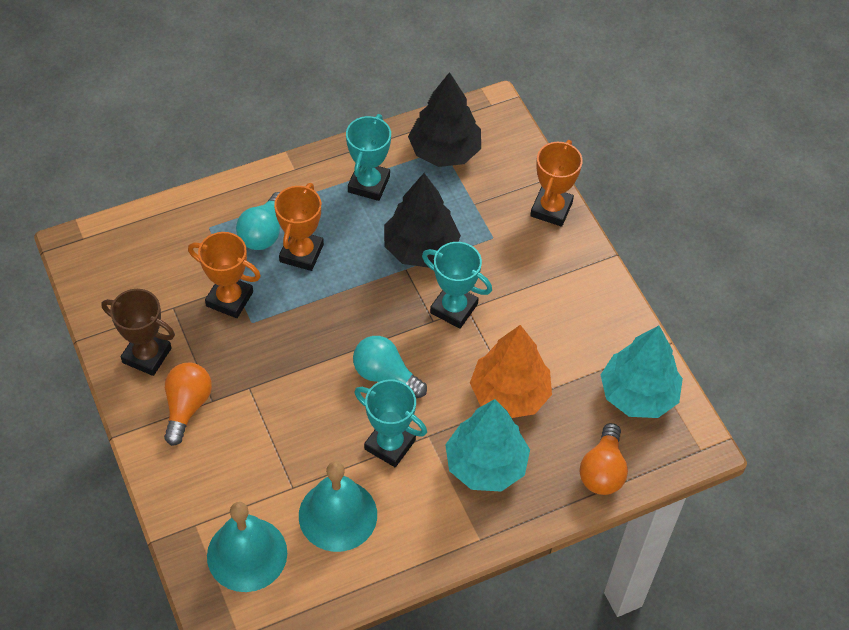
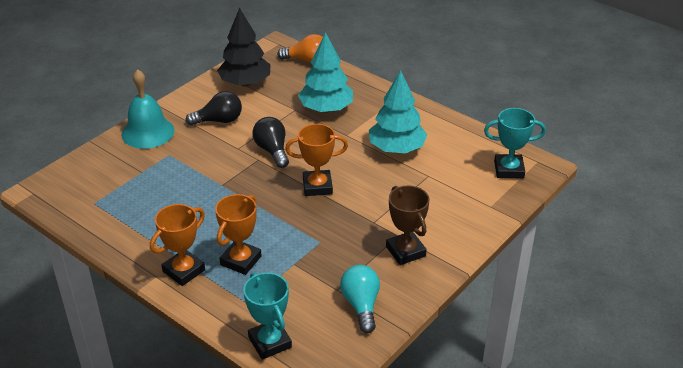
black light bulb: 0 -> 2
black tree: 2 -> 1
orange light bulb: 2 -> 1
orange tree: 1 -> 0
turquoise bell: 2 -> 1
turquoise light bulb: 2 -> 1
turquoise trophy: 3 -> 2

